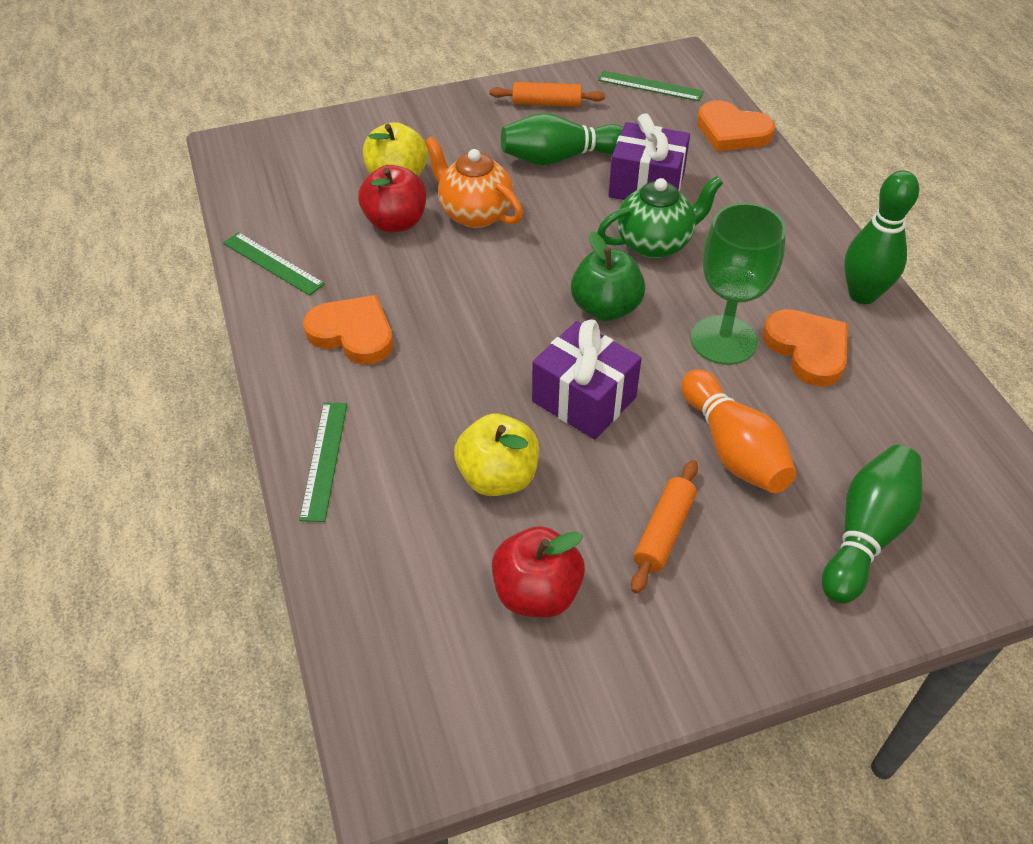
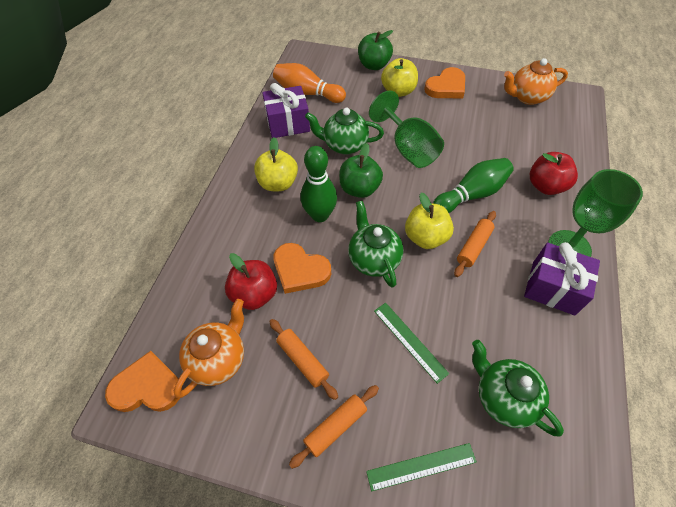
green apple: 1 -> 2
green bowling pin: 3 -> 2
green goblet: 1 -> 2
green ruler: 3 -> 2
green teapot: 1 -> 3
orange rolling pin: 2 -> 3
orange teapot: 1 -> 2
yellow apple: 2 -> 3

